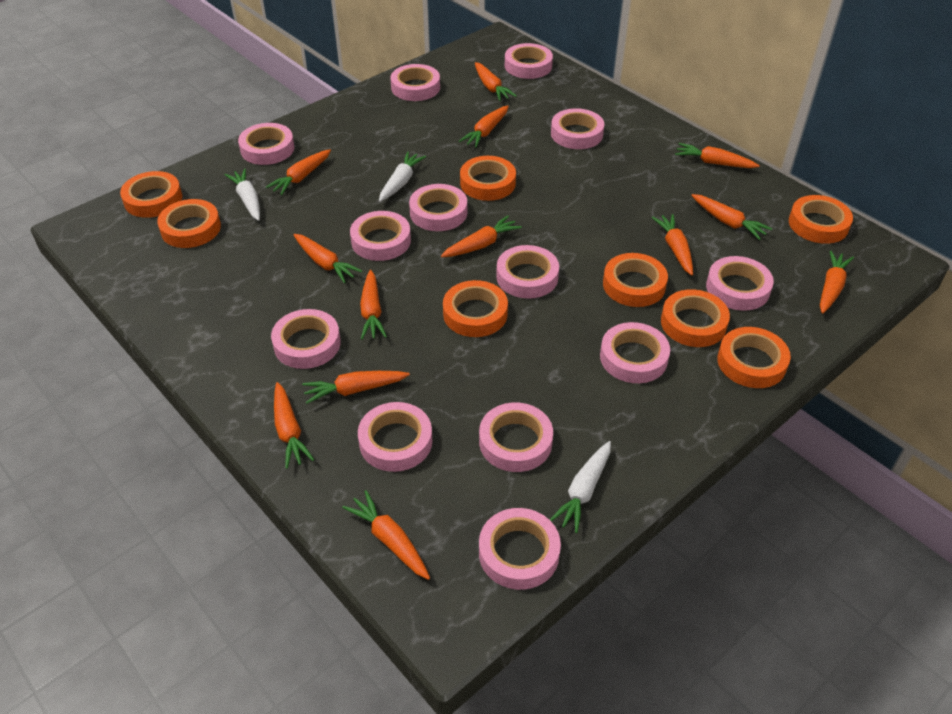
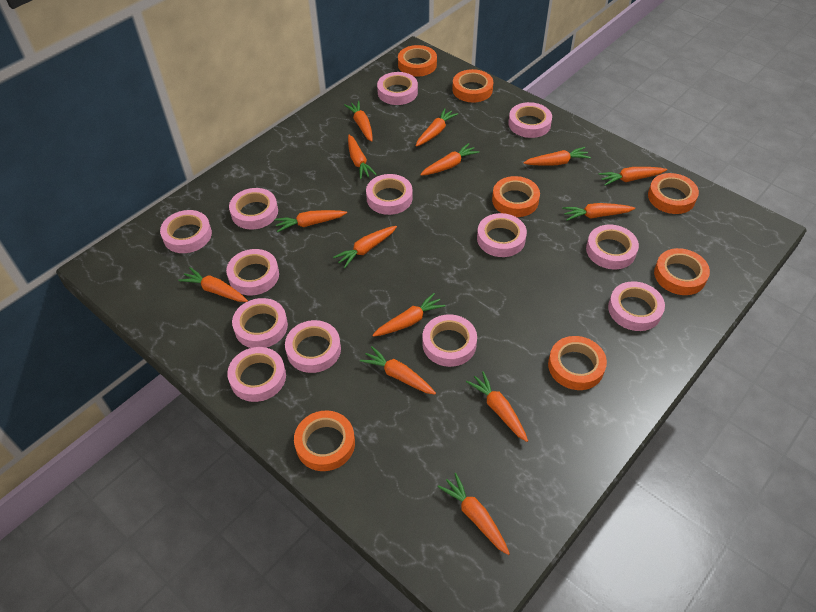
orange carrot: 13 -> 14
orange tape: 8 -> 7
white carrot: 3 -> 0

